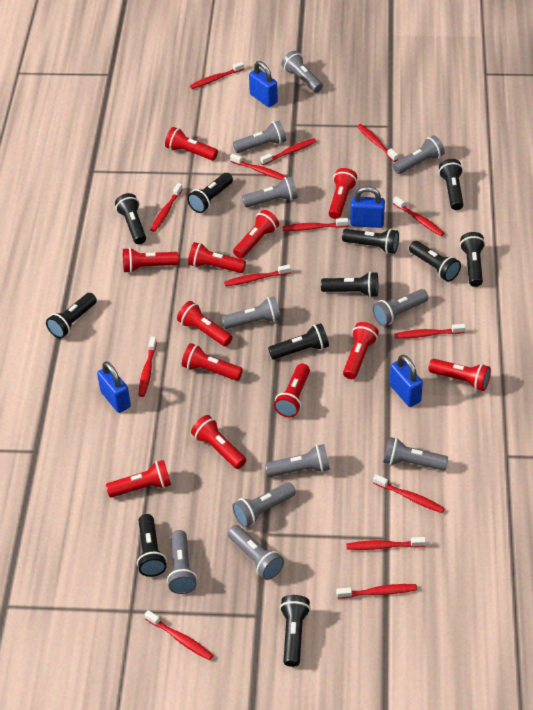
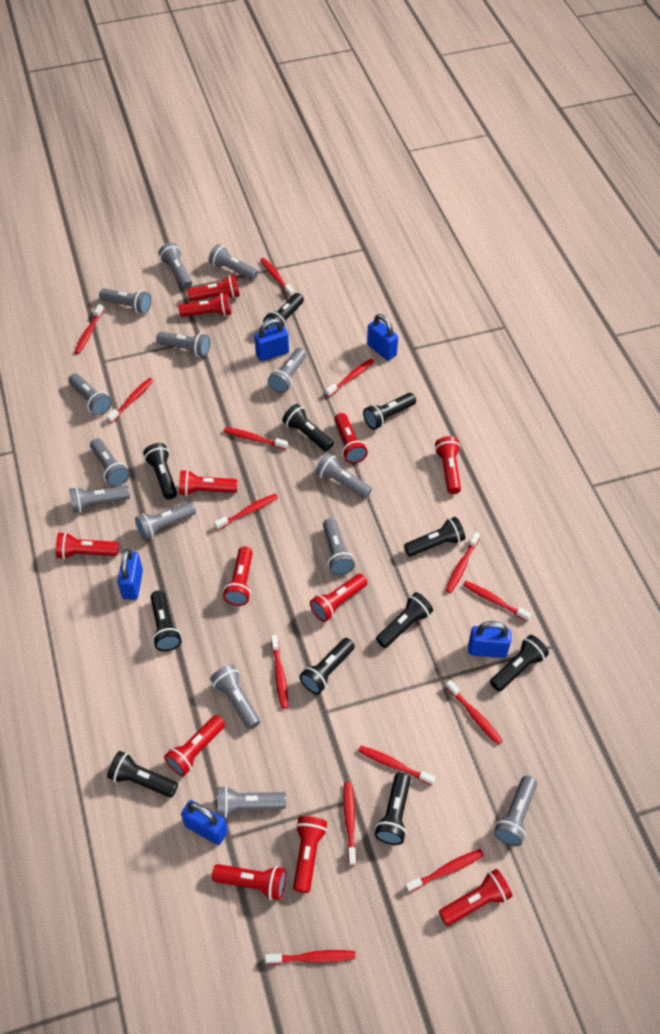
blue padlock: 4 -> 5
grey flashlight: 11 -> 14

